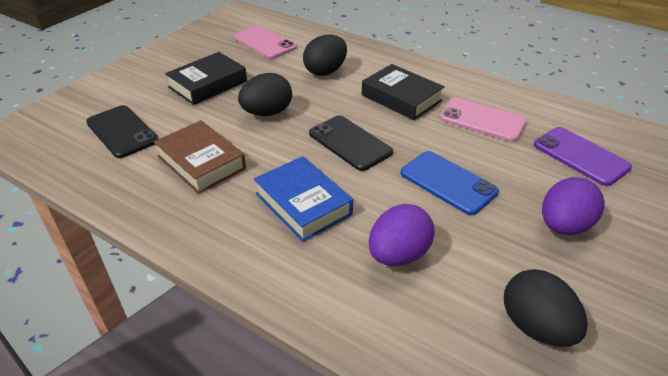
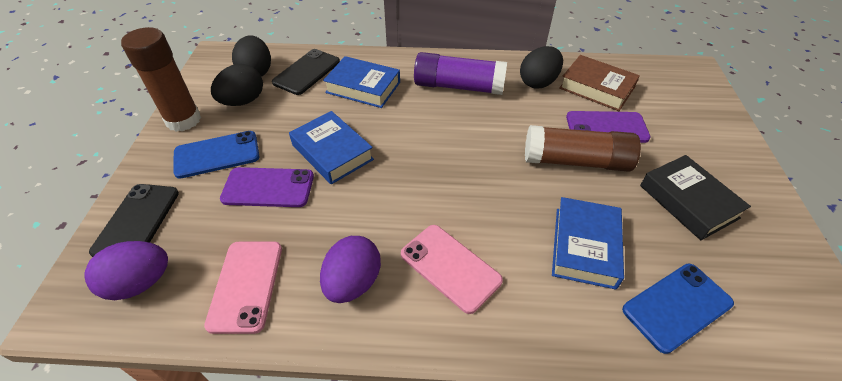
black book: 2 -> 1
blue book: 1 -> 3
blue phone: 1 -> 2
brown glue stick: 0 -> 2
purple glue stick: 0 -> 1
purple phone: 1 -> 2

